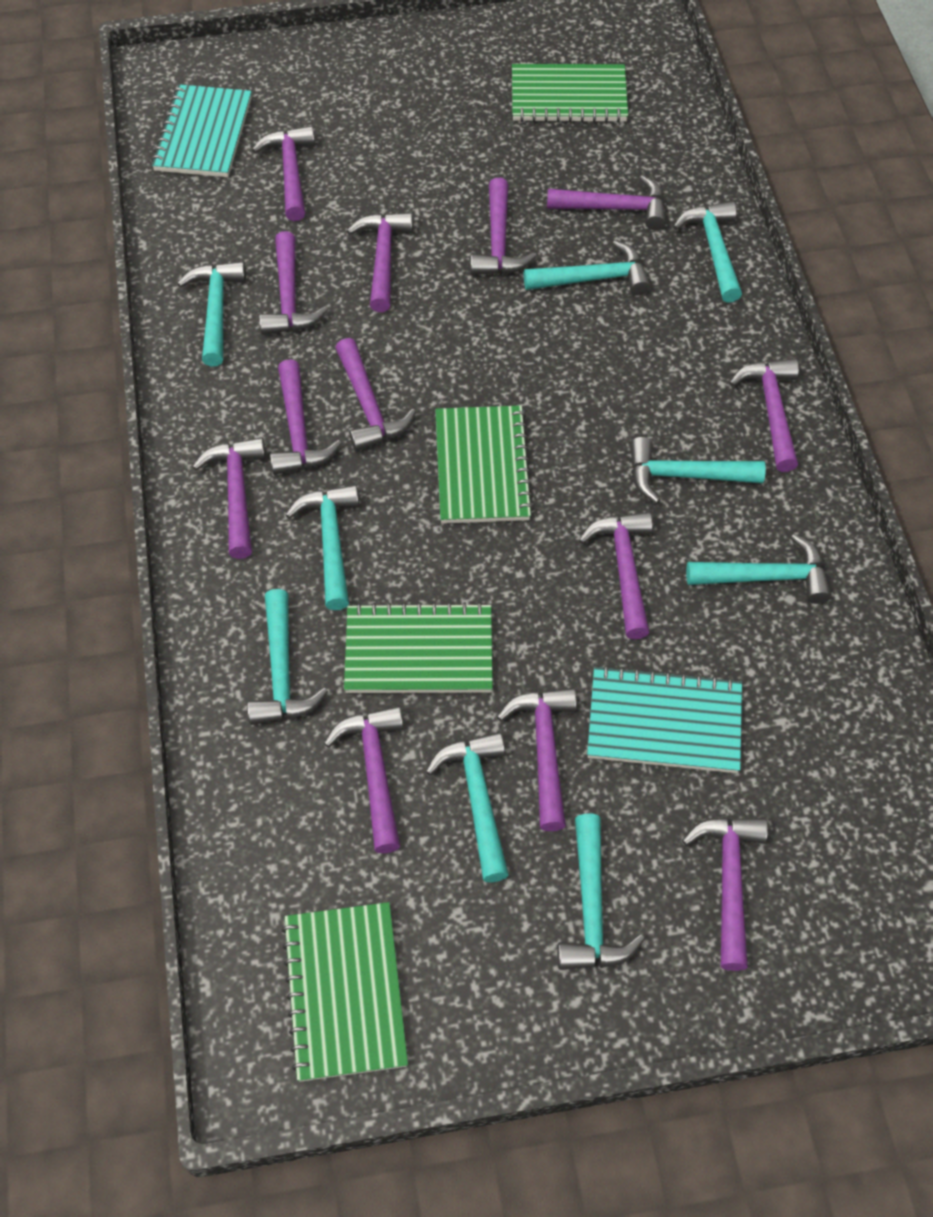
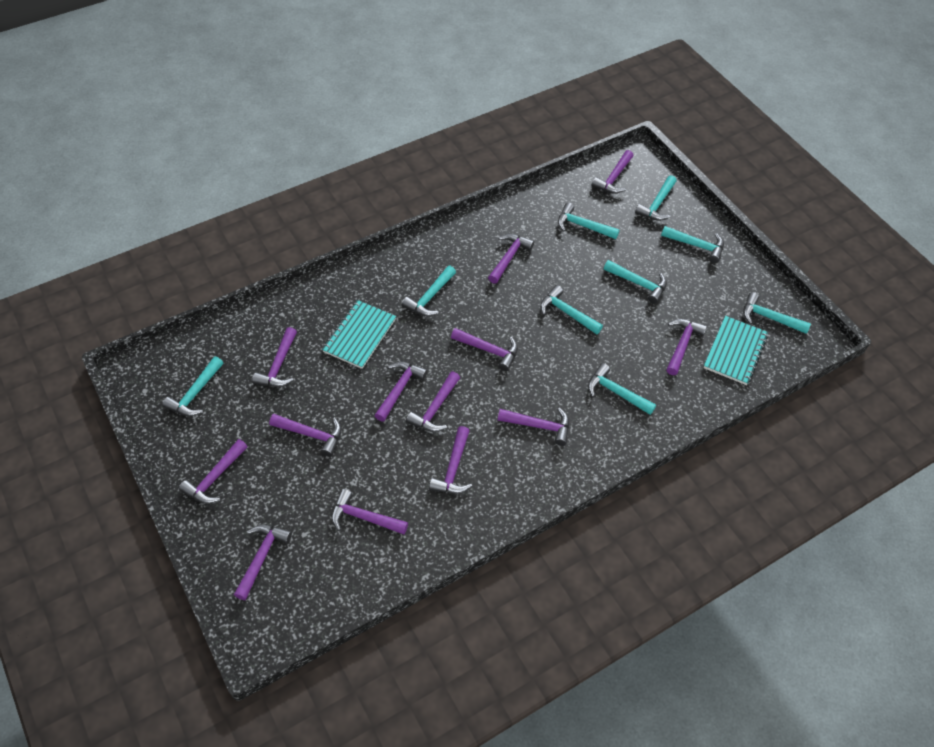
green notebook: 4 -> 0

